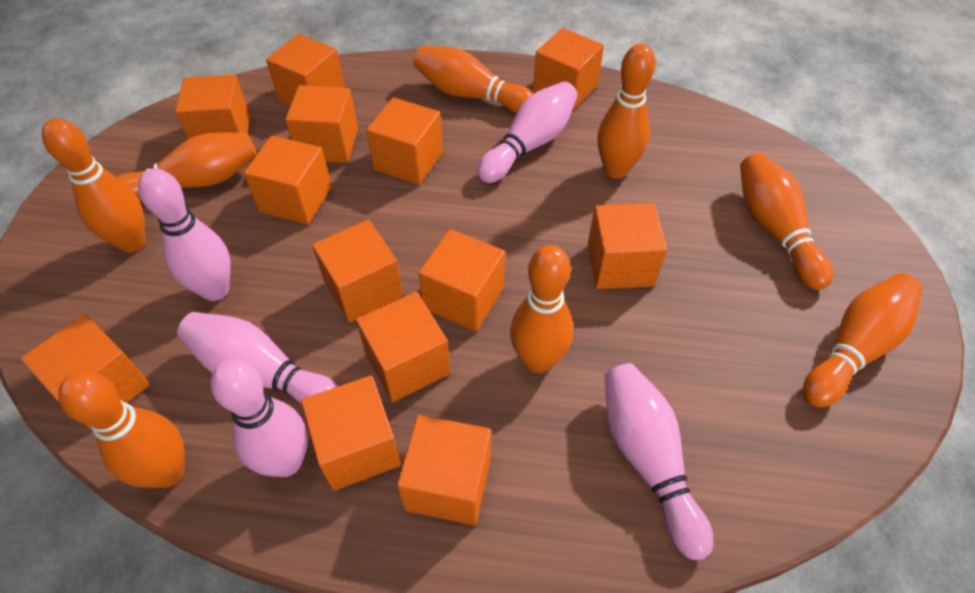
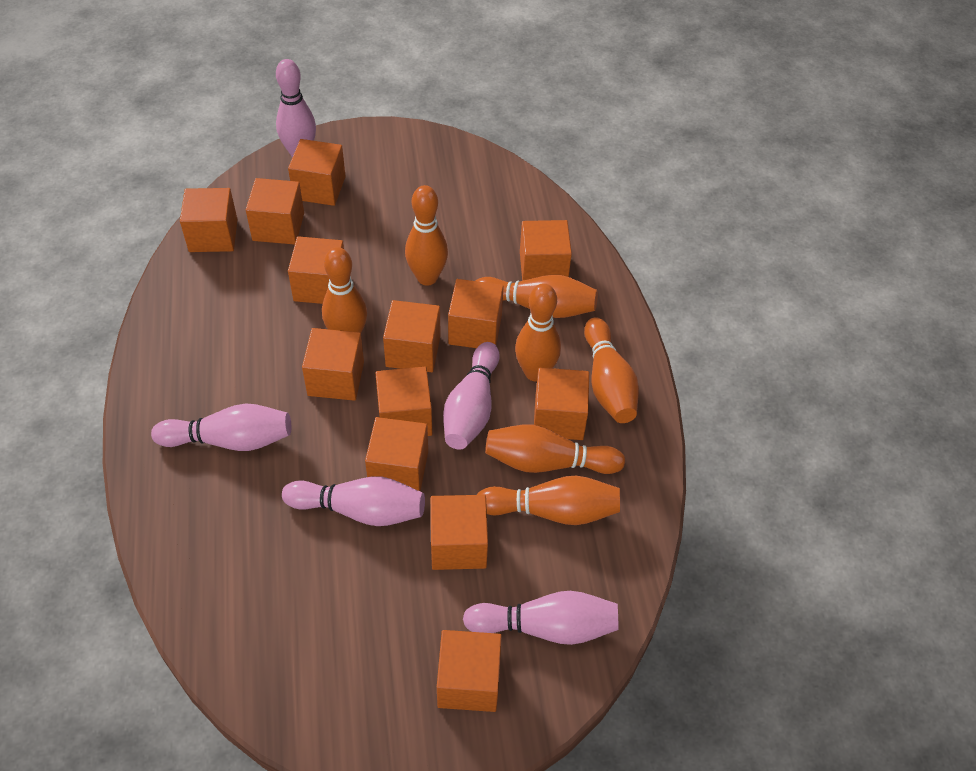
orange bowling pin: 8 -> 7

